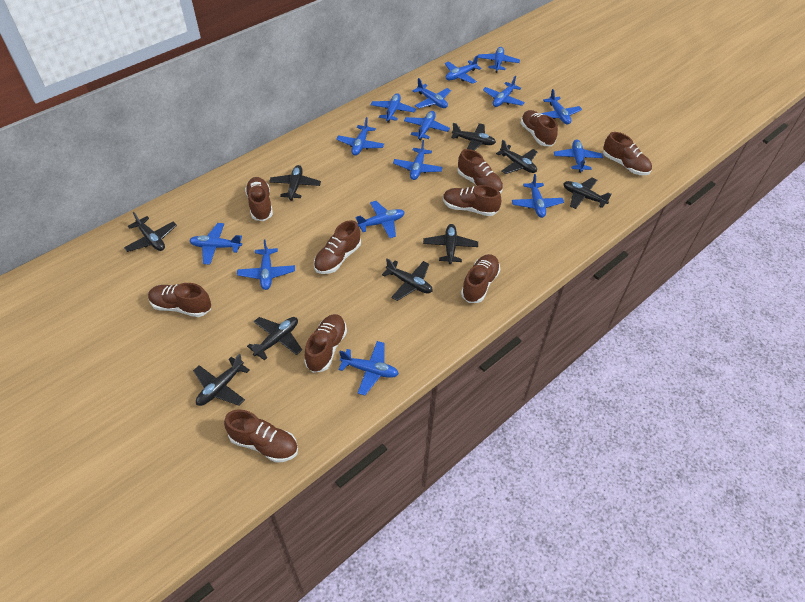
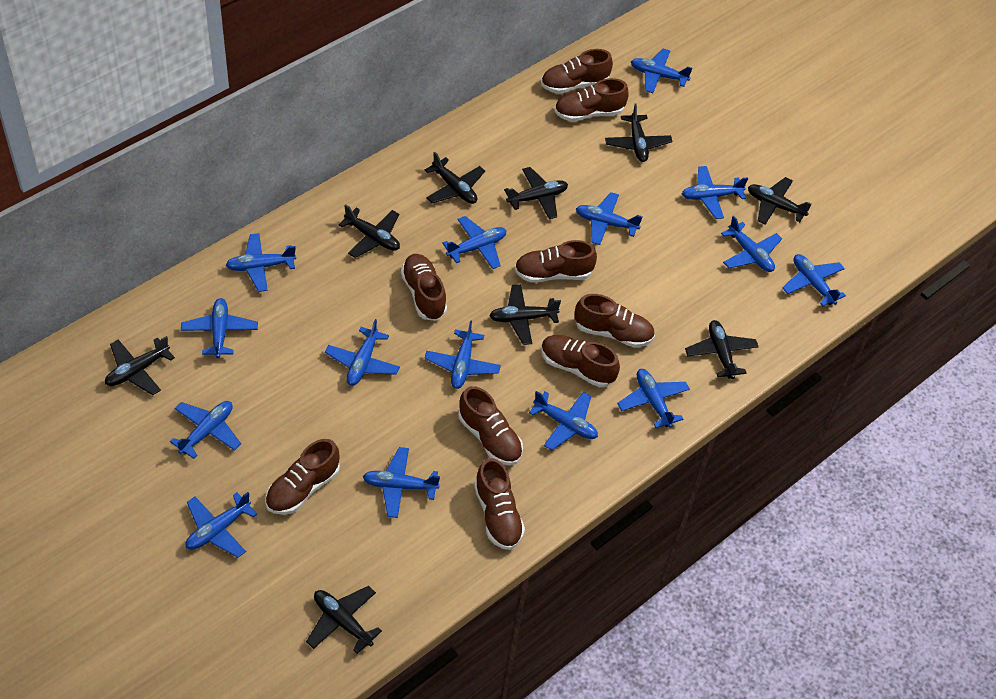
brown shoe: 10 -> 9

